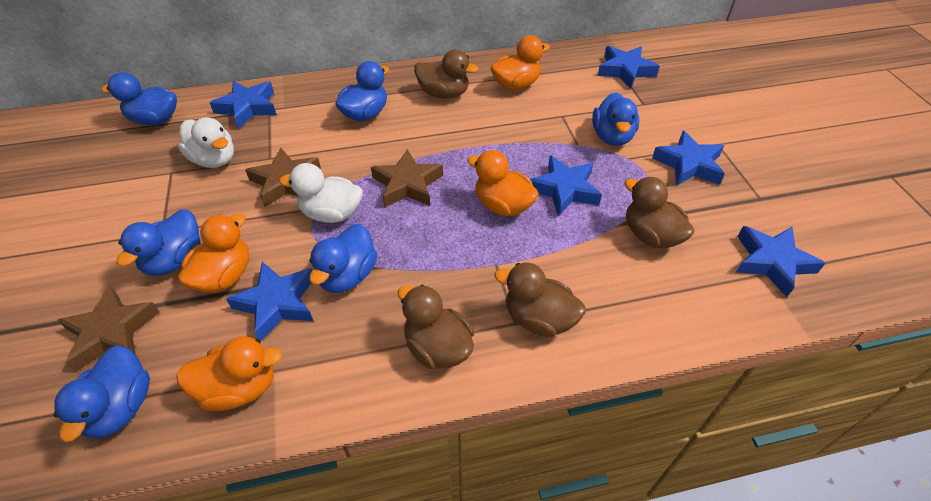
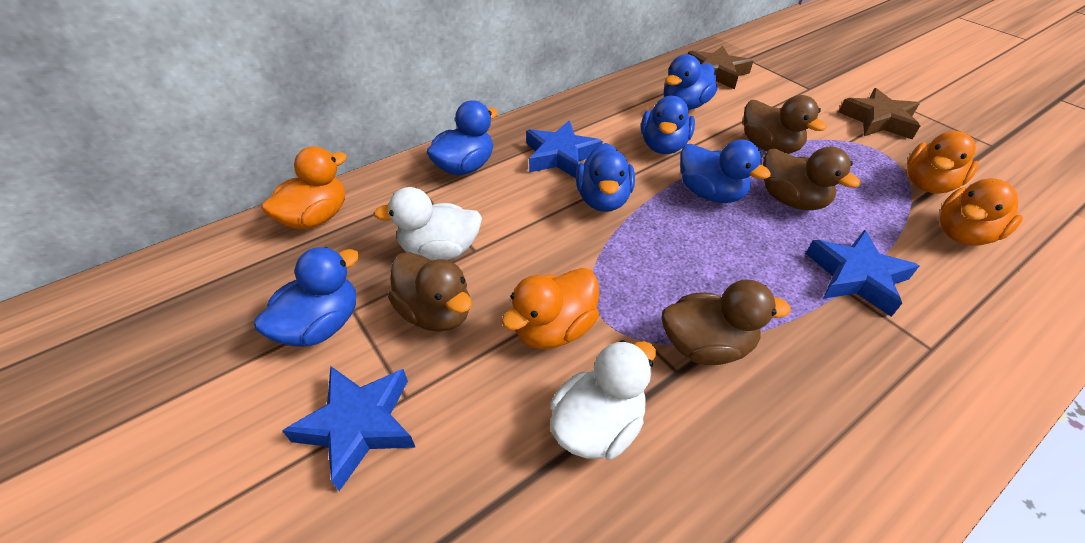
blue star: 6 -> 3
brown star: 3 -> 2

